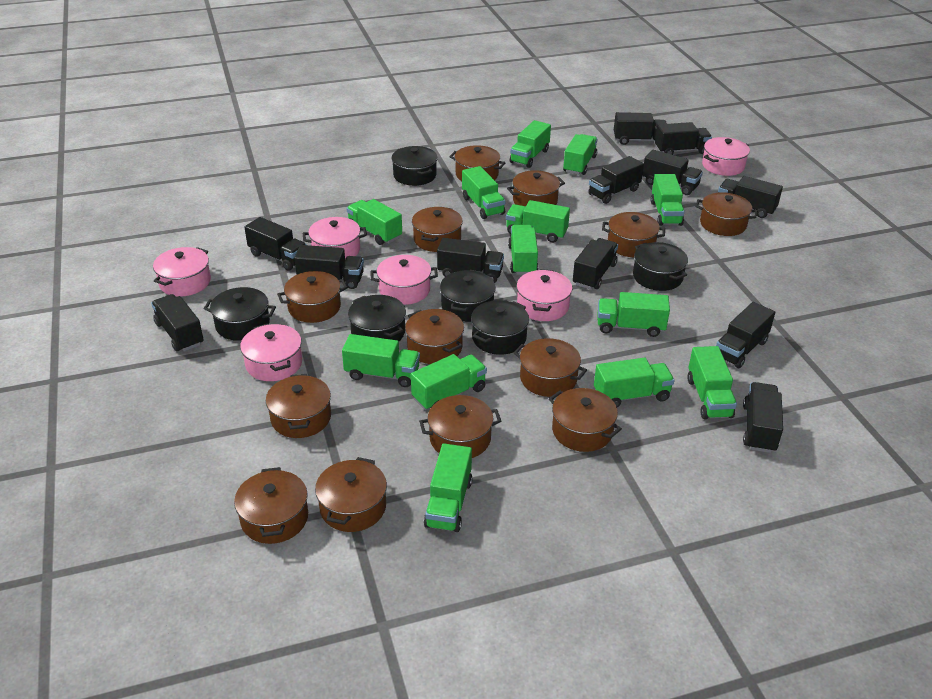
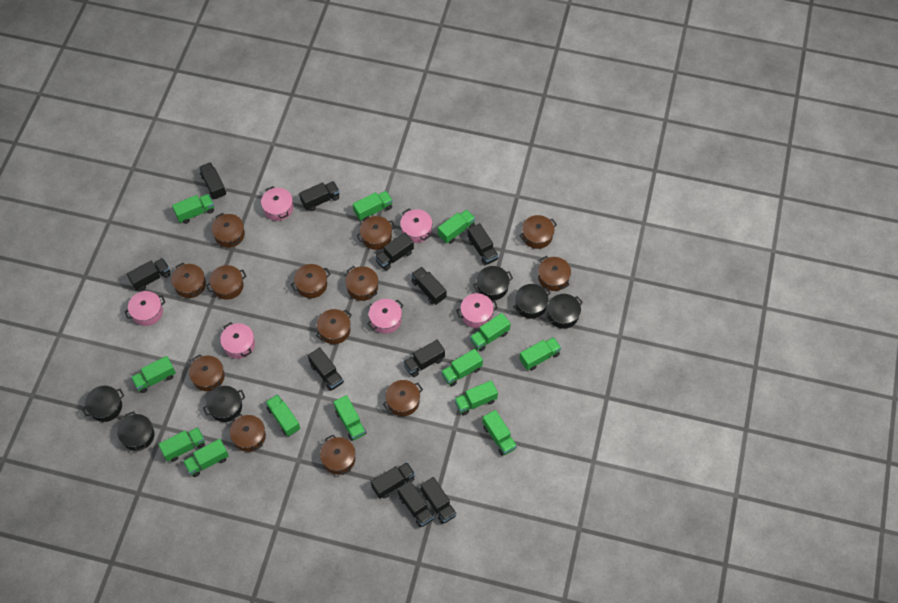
black truck: 12 -> 11

